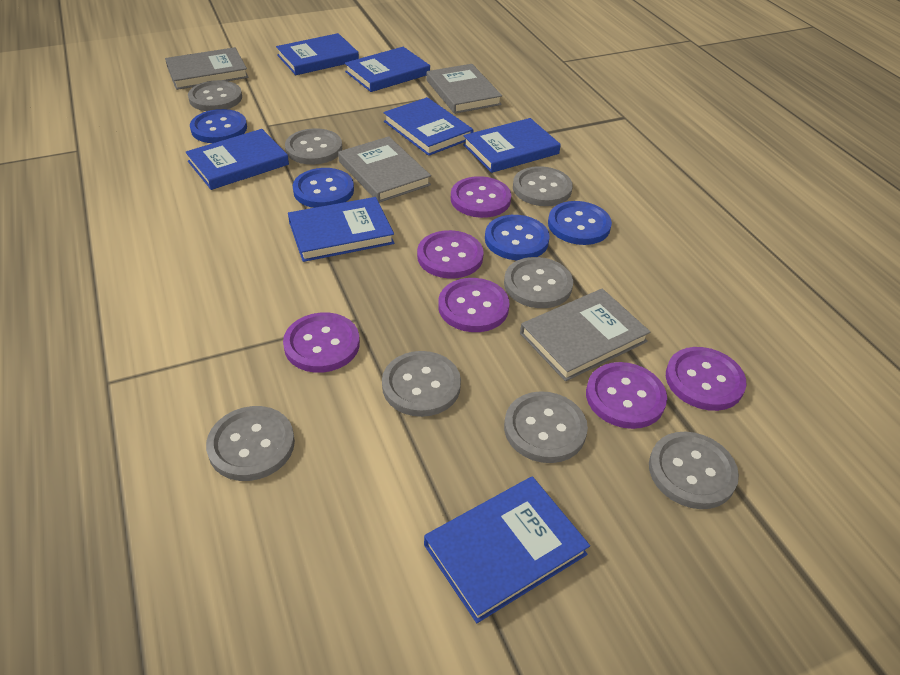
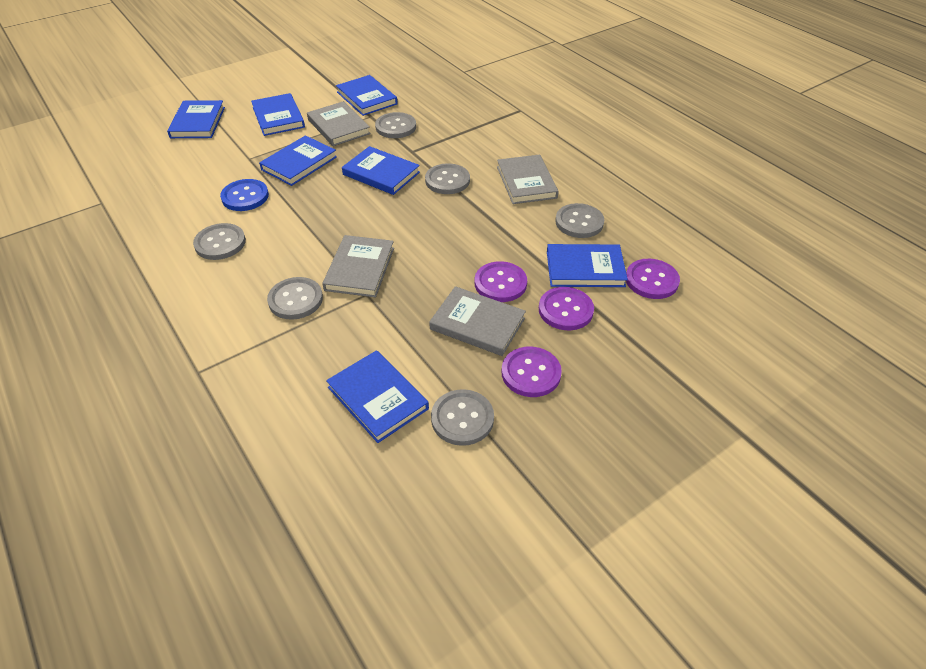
blue button: 4 -> 1
grey button: 8 -> 6
purple button: 6 -> 4

